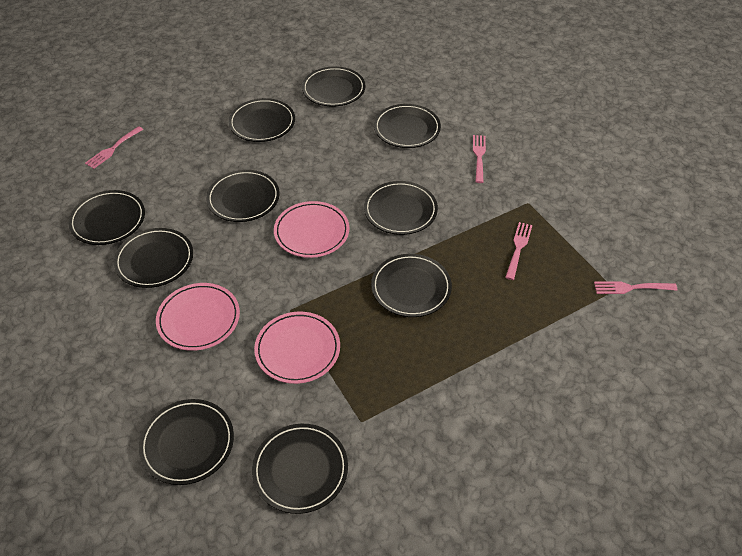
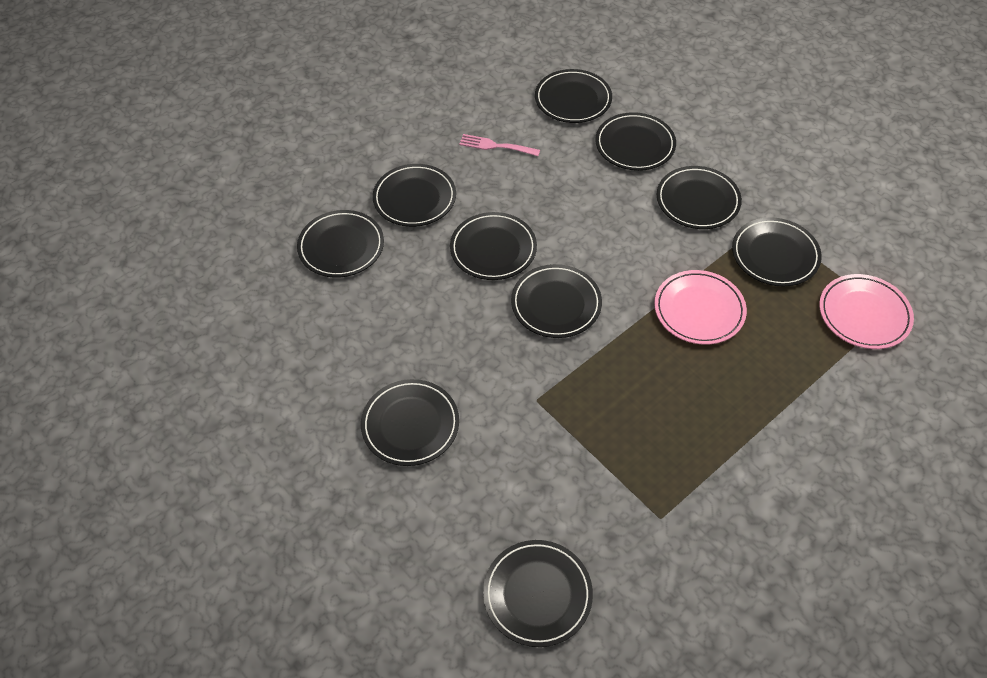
pink fork: 4 -> 1
pink plate: 3 -> 2

